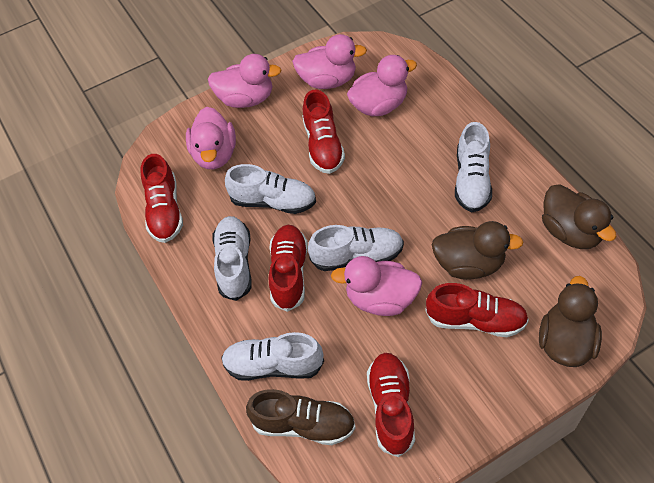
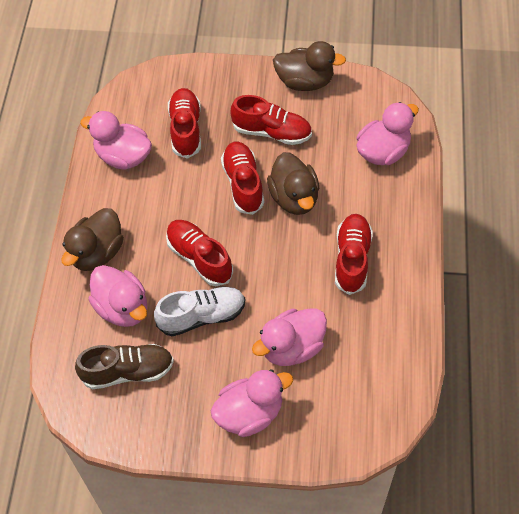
white shoe: 5 -> 1

